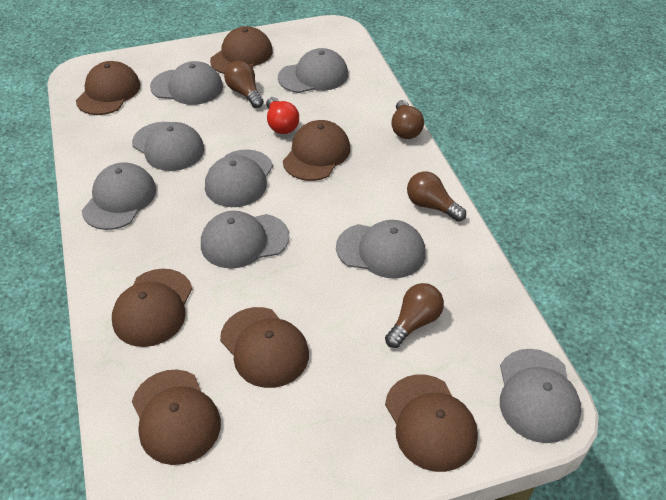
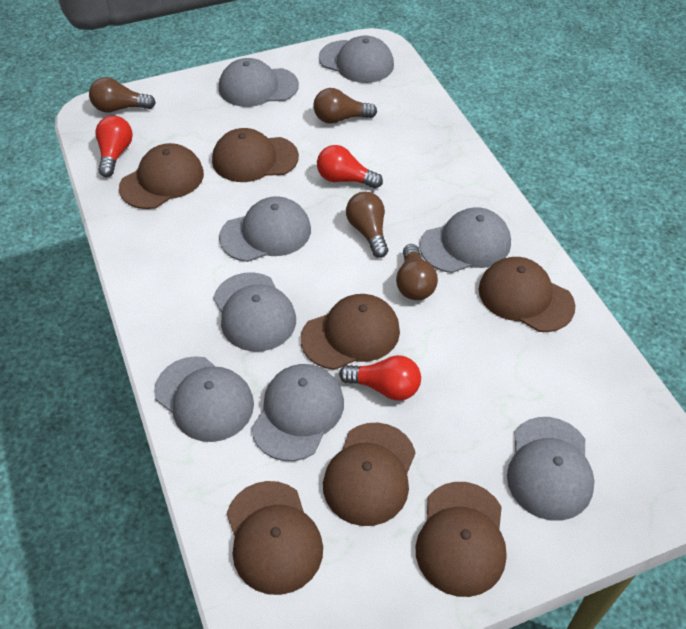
red light bulb: 1 -> 3

